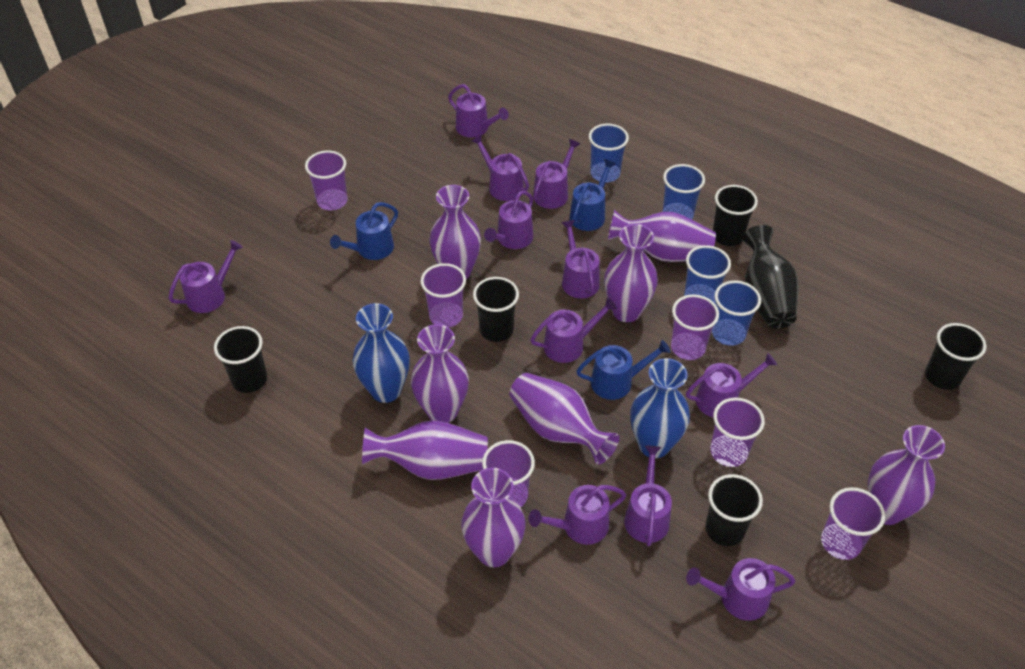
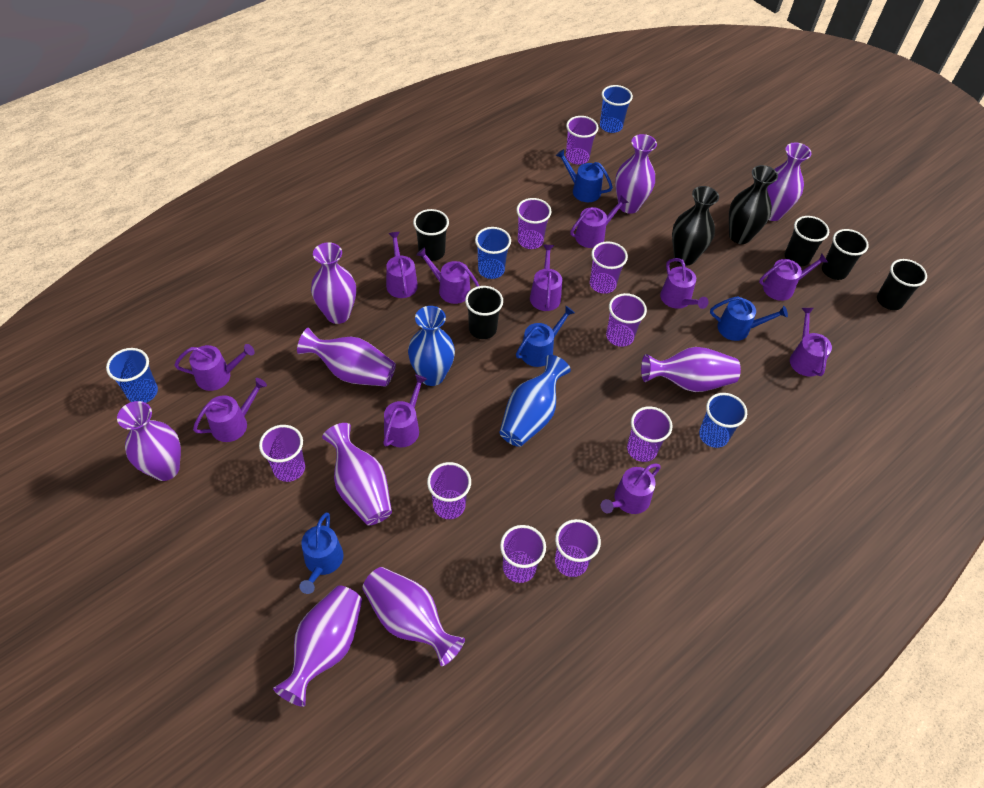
black vase: 1 -> 2
blue watering can: 3 -> 4
purple cup: 6 -> 9
purple vase: 8 -> 9

